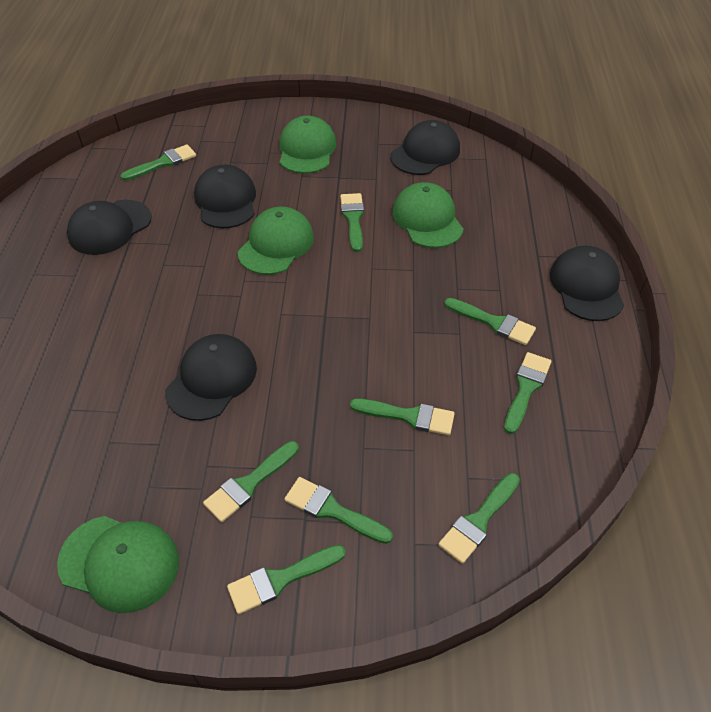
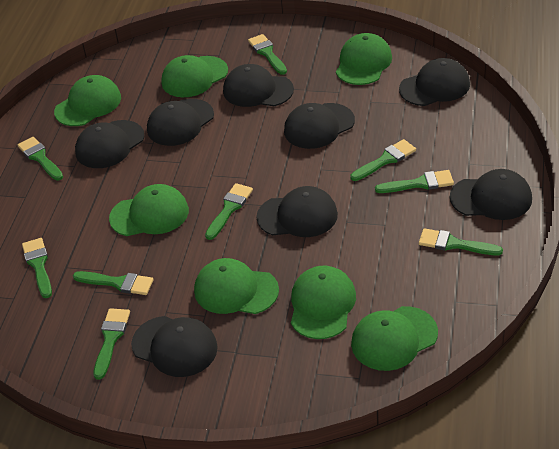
black cap: 5 -> 8
green cap: 4 -> 7

